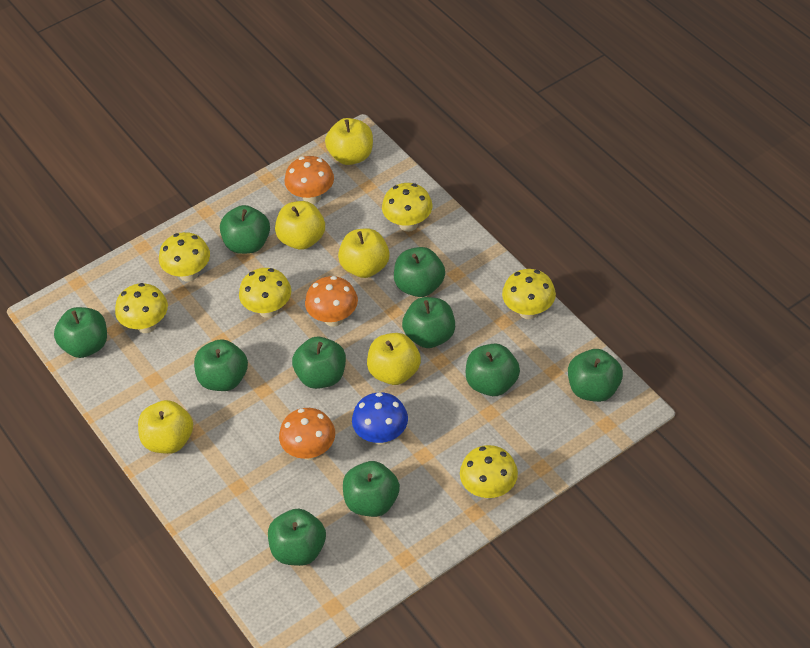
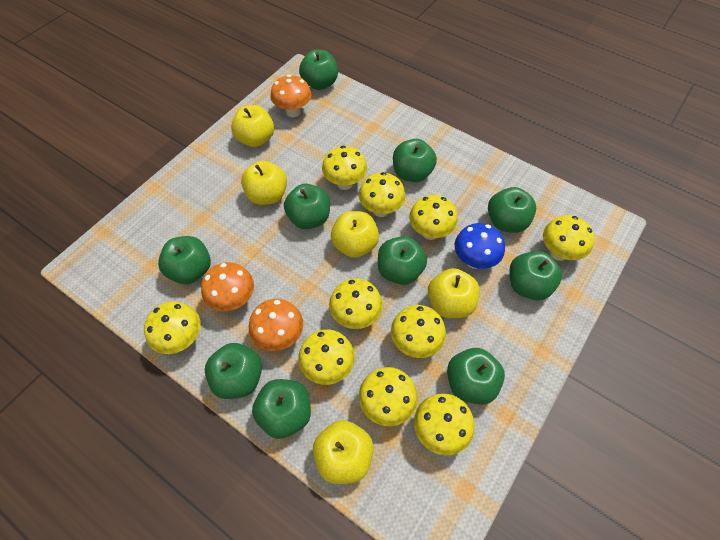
yellow mushroom: 6 -> 10

